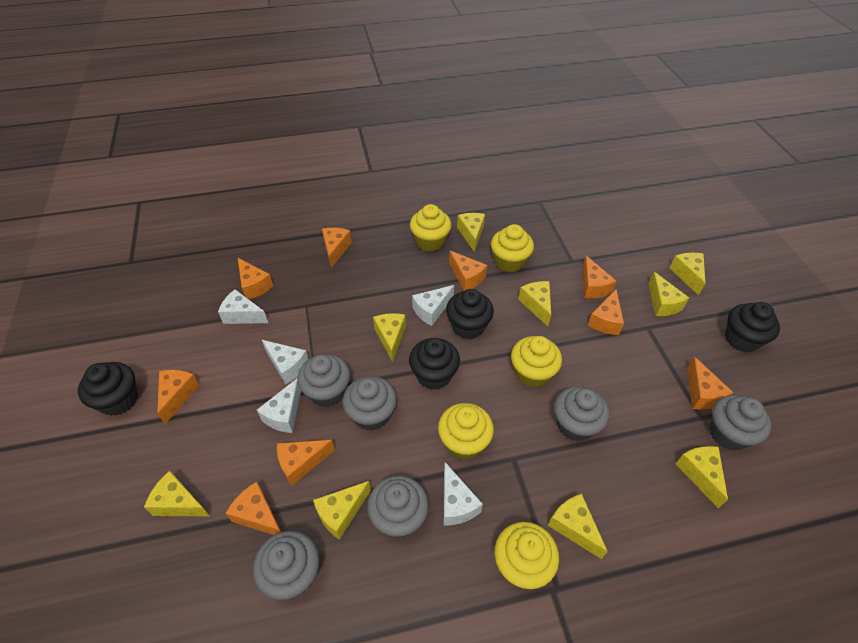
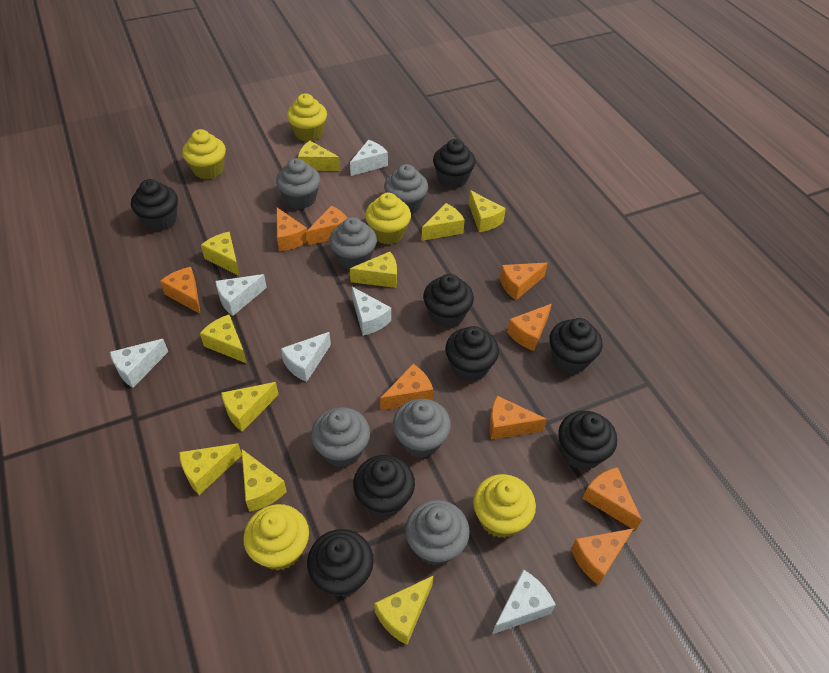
black cupcake: 4 -> 8
white cheese: 5 -> 6
yellow cheese: 9 -> 10

